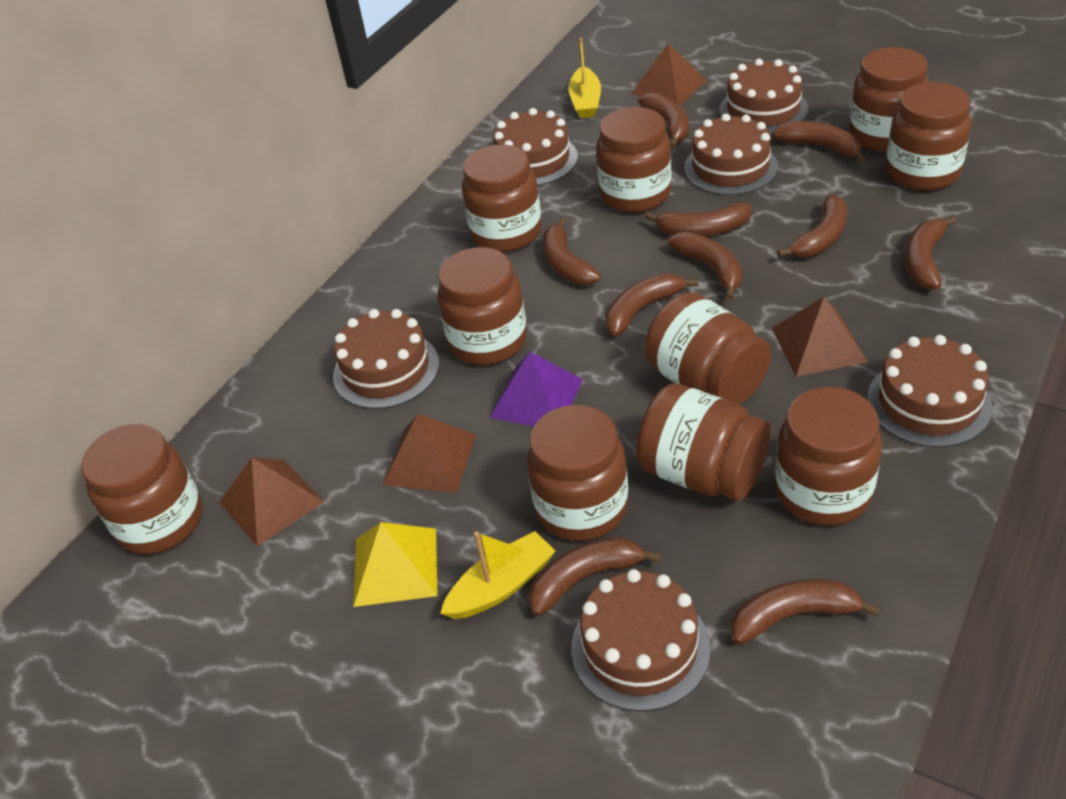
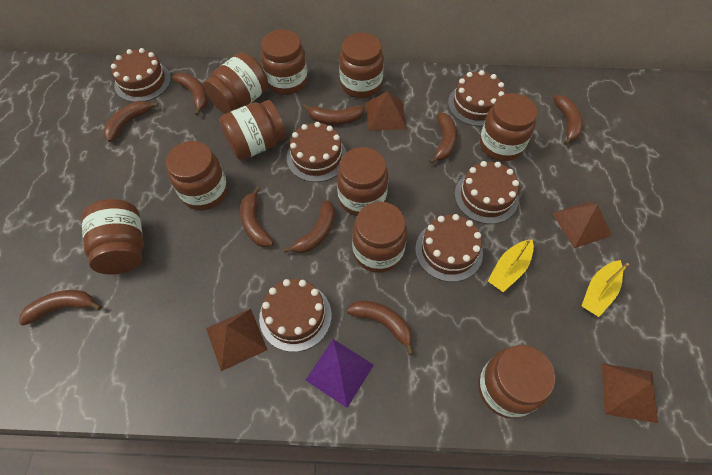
brown banana: 10 -> 9
yellow pyramid: 1 -> 0

